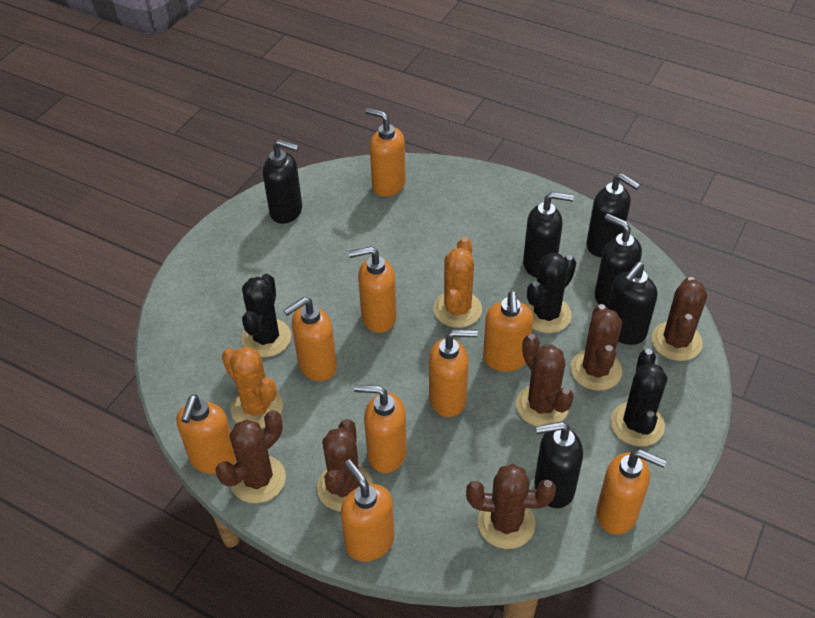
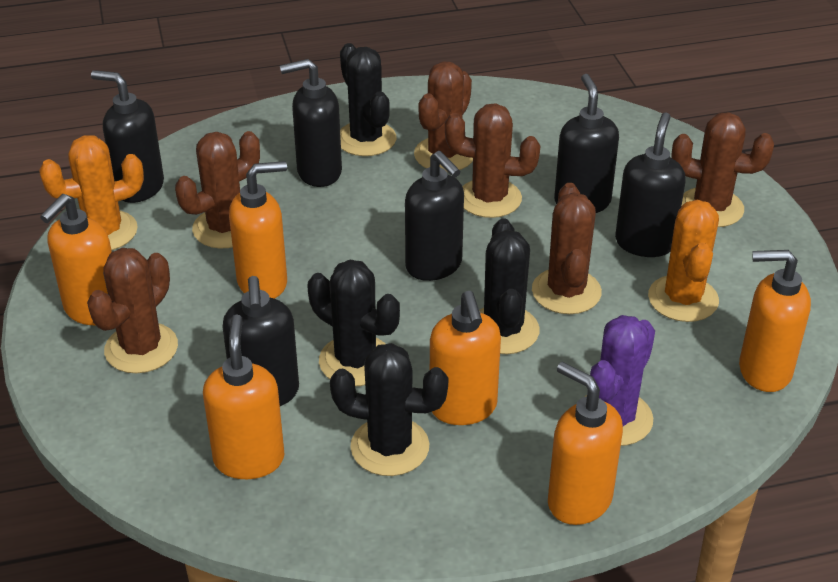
black cactus: 3 -> 4
orange soap dispenser: 9 -> 6
purple cactus: 0 -> 1

